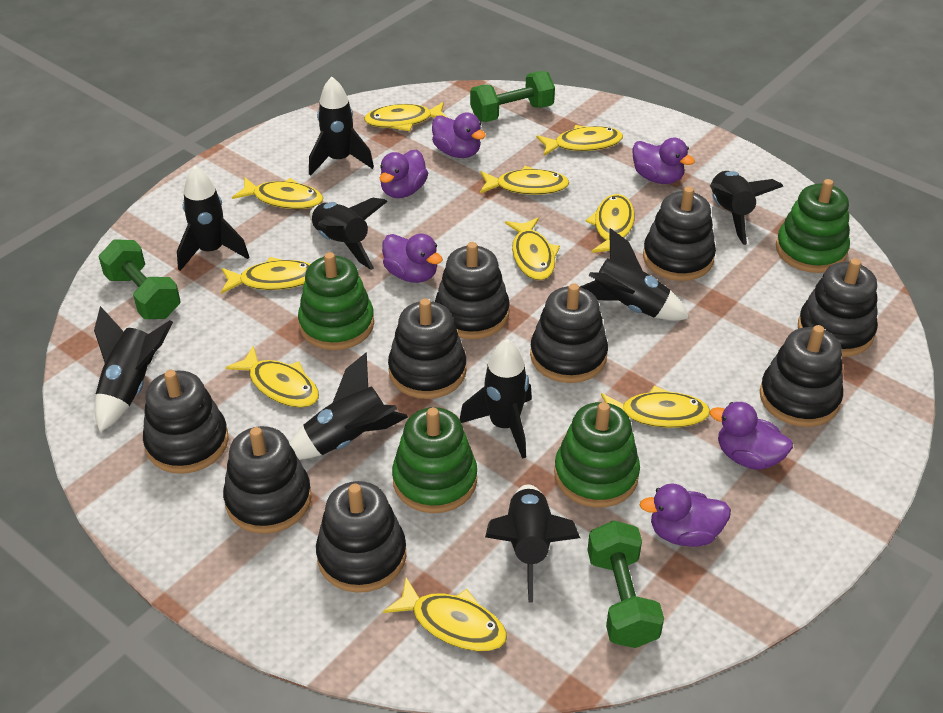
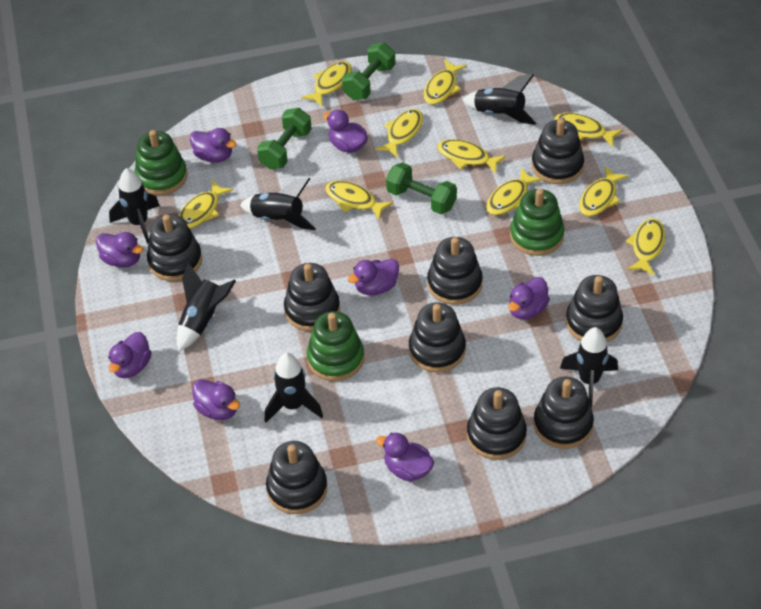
black rocket: 9 -> 6
green stacking toy: 4 -> 3
purple duck: 6 -> 8

